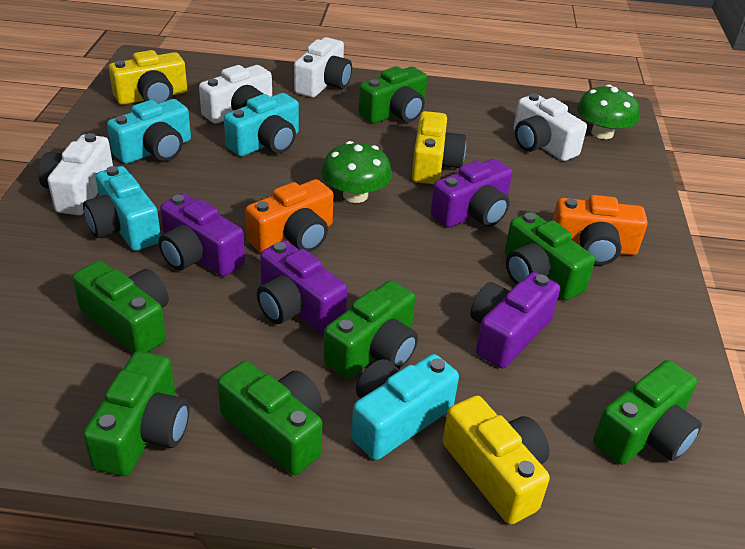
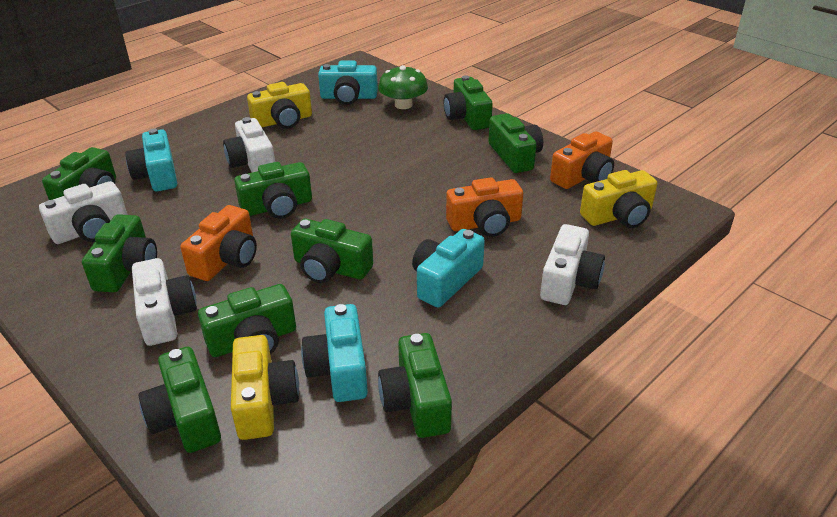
green camera: 7 -> 9
green mushroom: 2 -> 1
orange camera: 2 -> 3
purple camera: 4 -> 0

